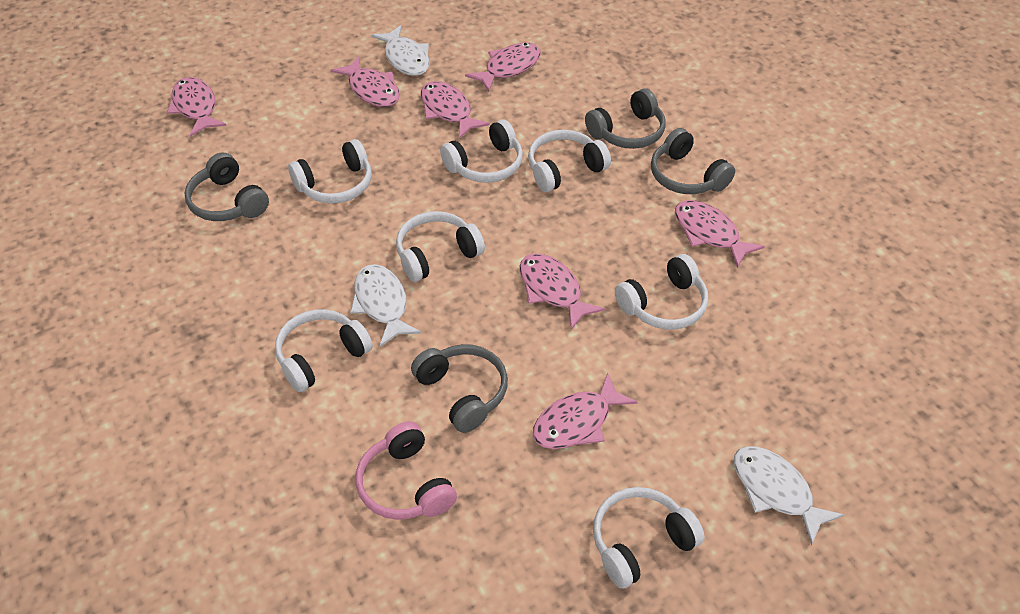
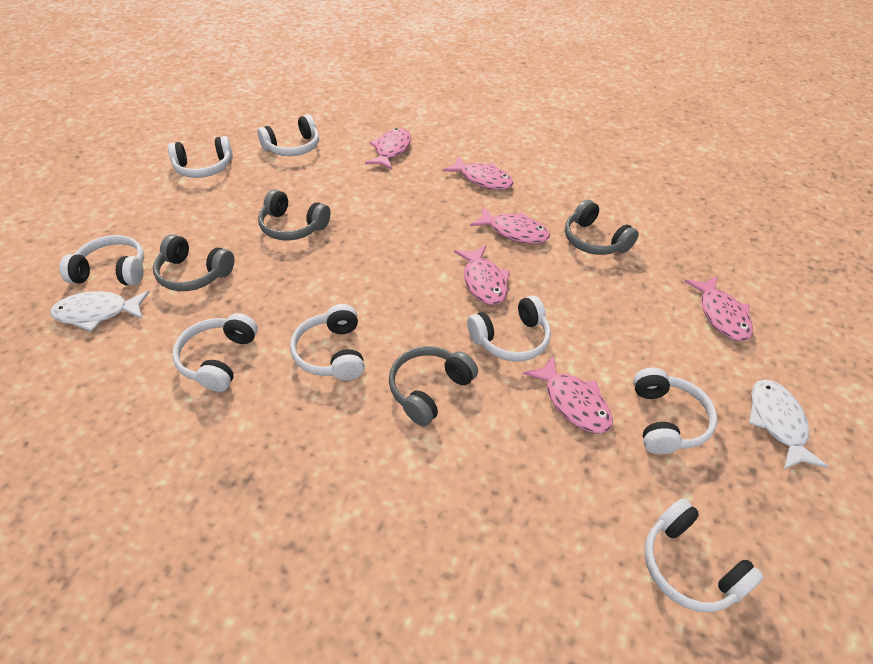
pink fish: 7 -> 6
pink headphones: 1 -> 0
white fish: 3 -> 2
white headphones: 7 -> 8

